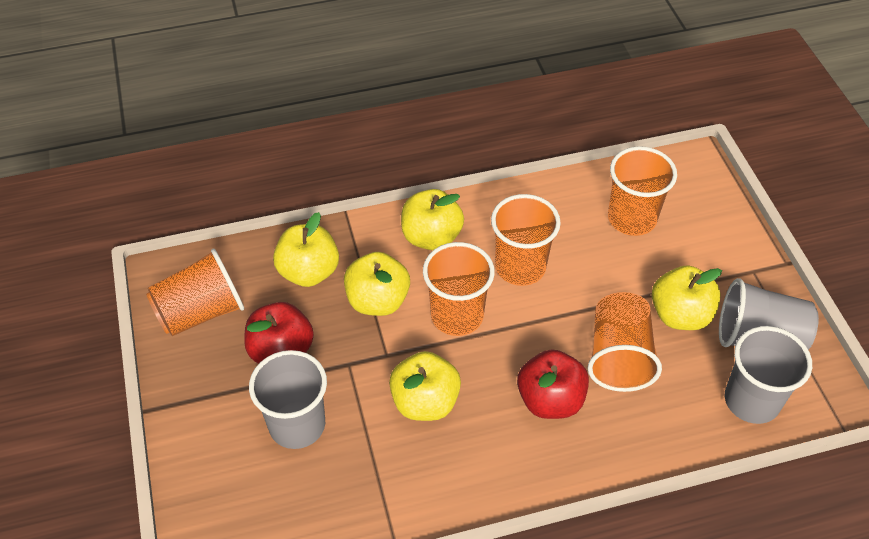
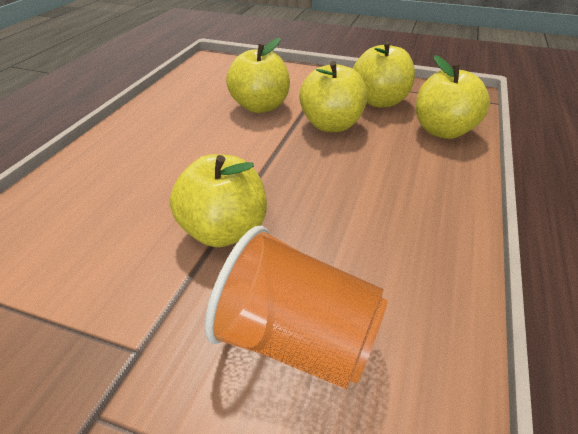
grey cup: 3 -> 0
orange cup: 5 -> 1
red apple: 2 -> 0

